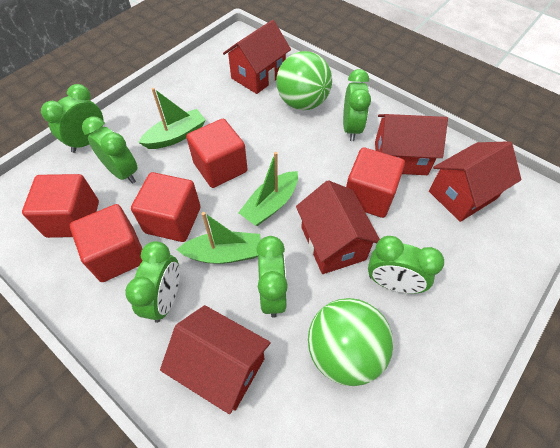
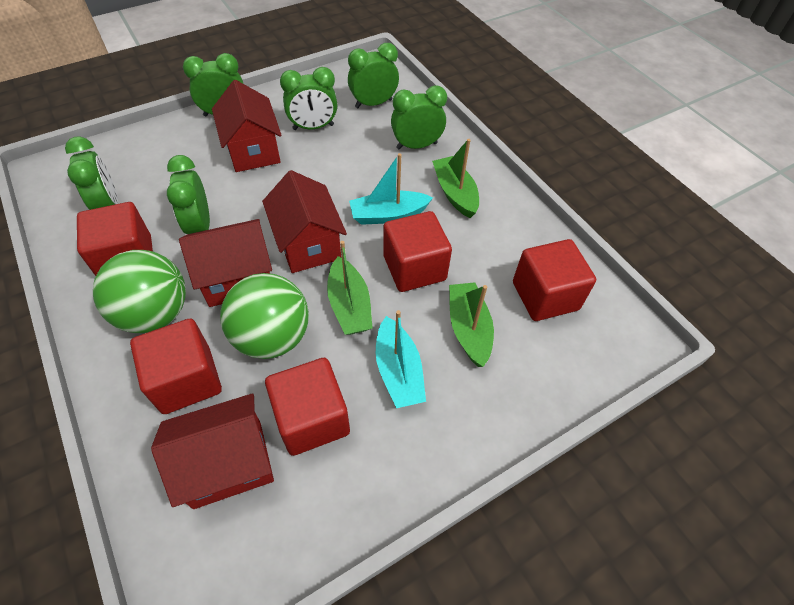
red house: 5 -> 4
turquoise boat: 0 -> 2

